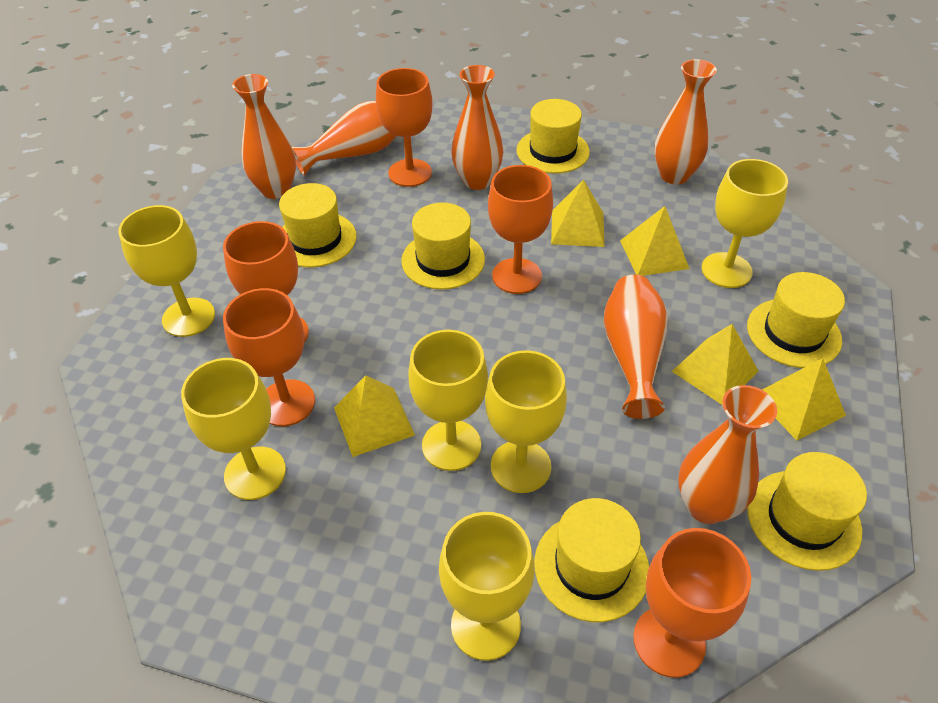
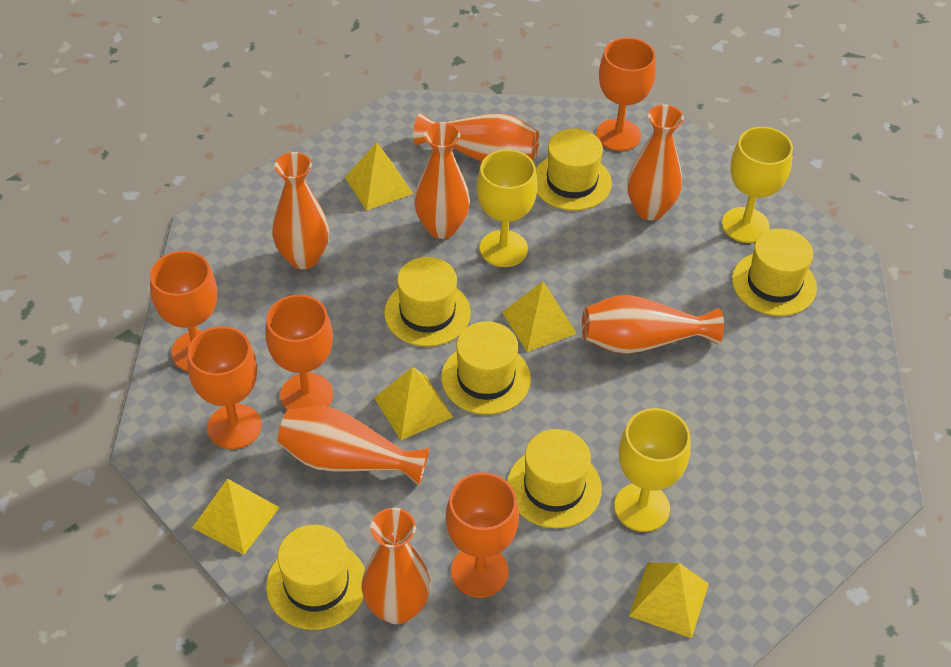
orange vase: 6 -> 7
yellow goblet: 6 -> 3

